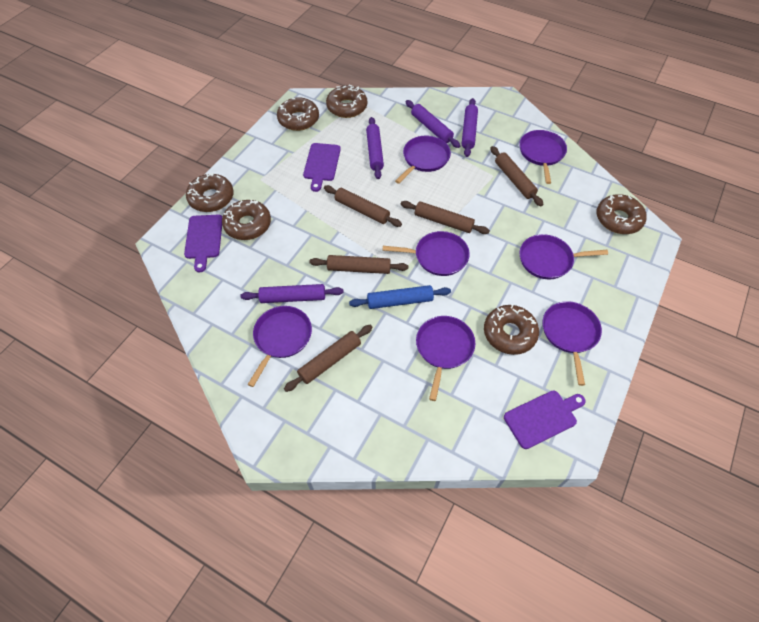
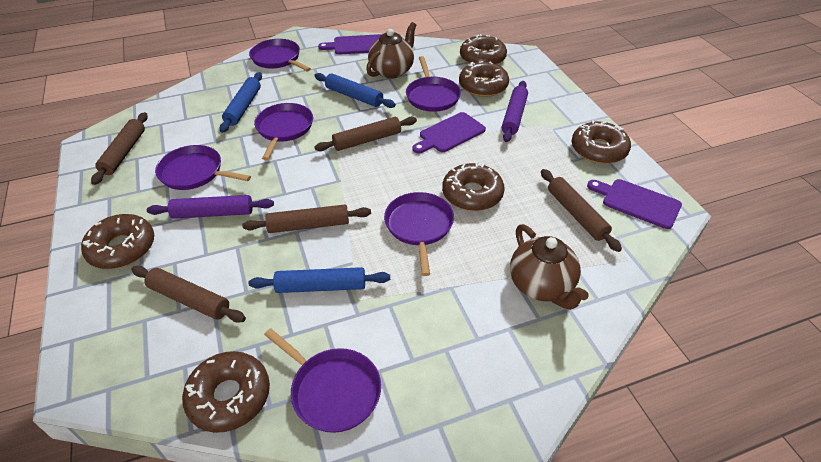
blue rolling pin: 1 -> 3
brown teapot: 0 -> 2
purple pan: 7 -> 6
purple rolling pin: 4 -> 2

